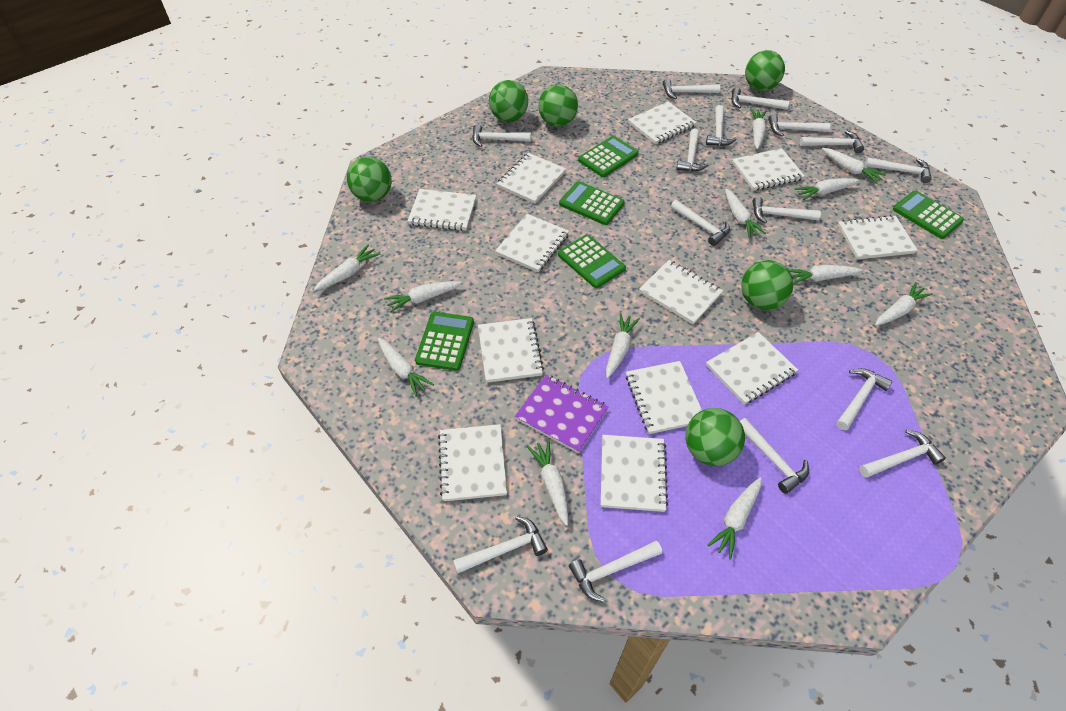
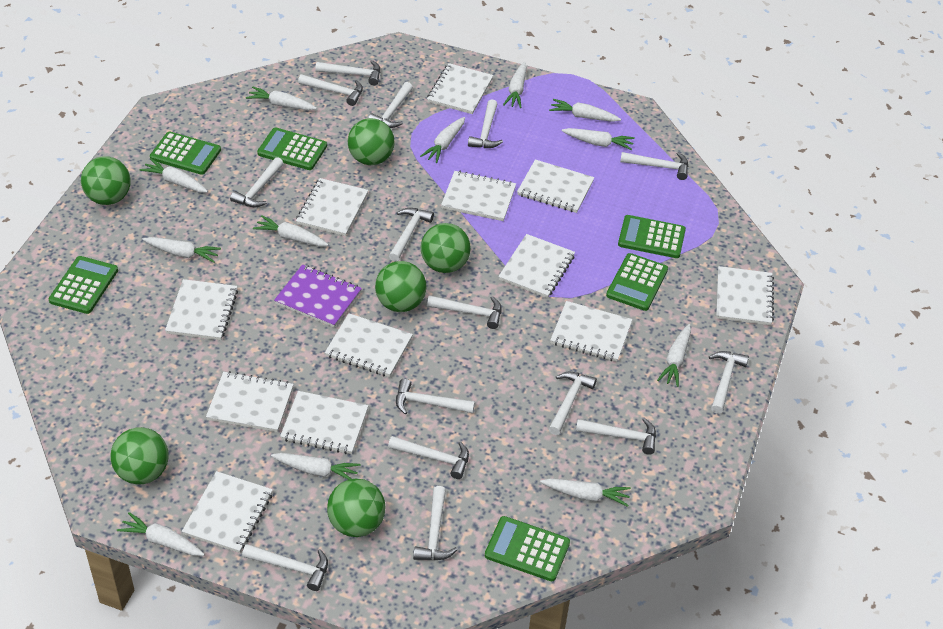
green calculator: 5 -> 6

